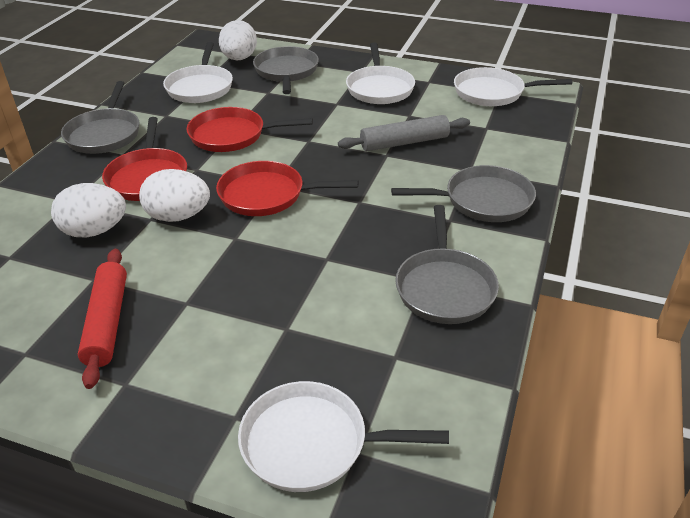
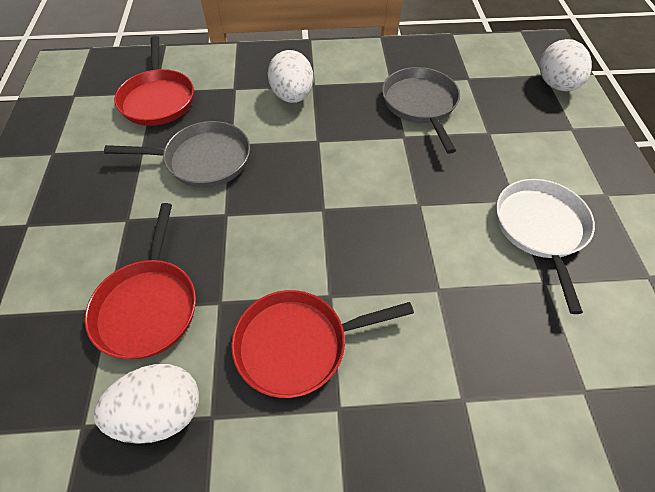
grey pan: 4 -> 2
grey rolling pin: 1 -> 0
red rolling pin: 1 -> 0
white pan: 4 -> 1

